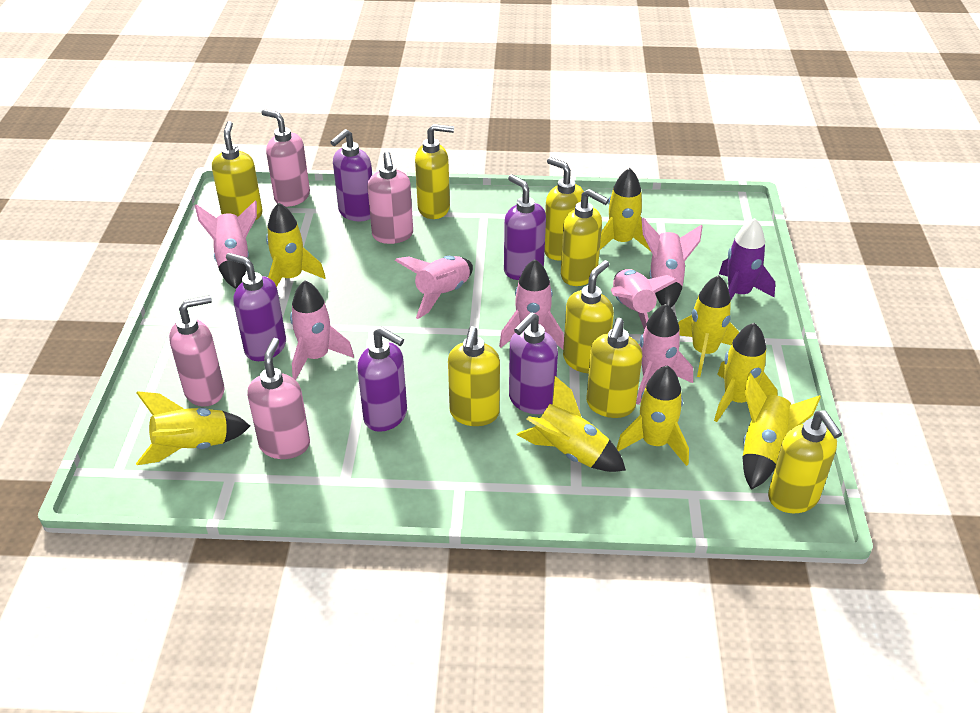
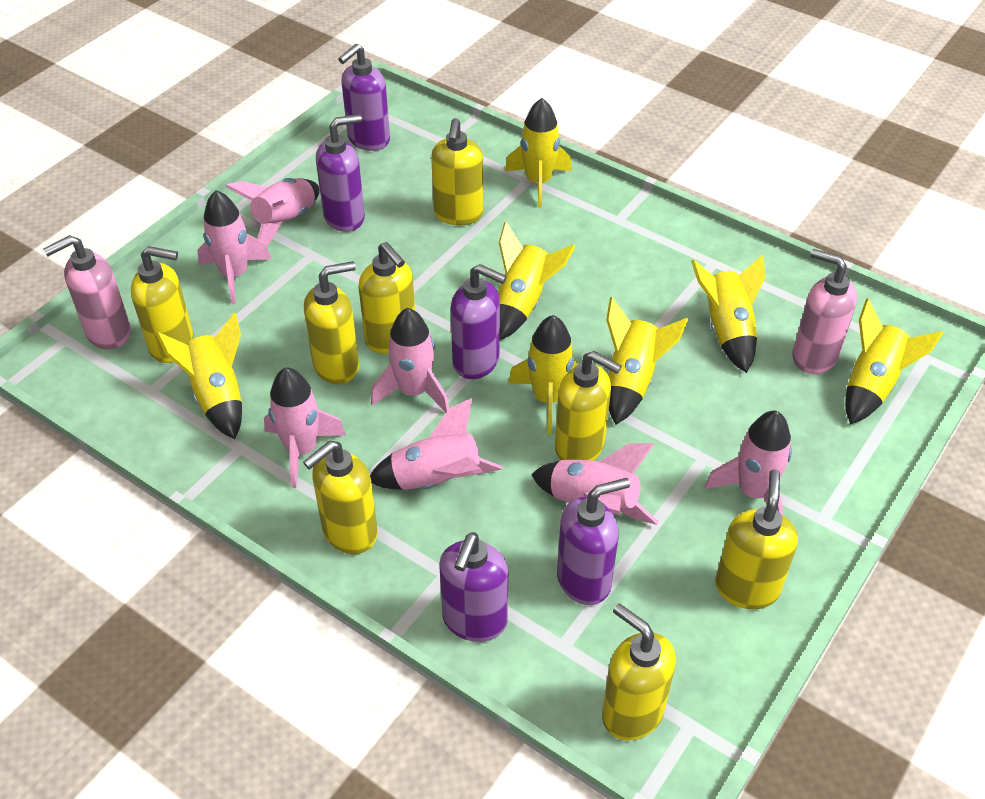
pink soap dispenser: 4 -> 2
purple rocket: 1 -> 0
yellow rocket: 8 -> 7

